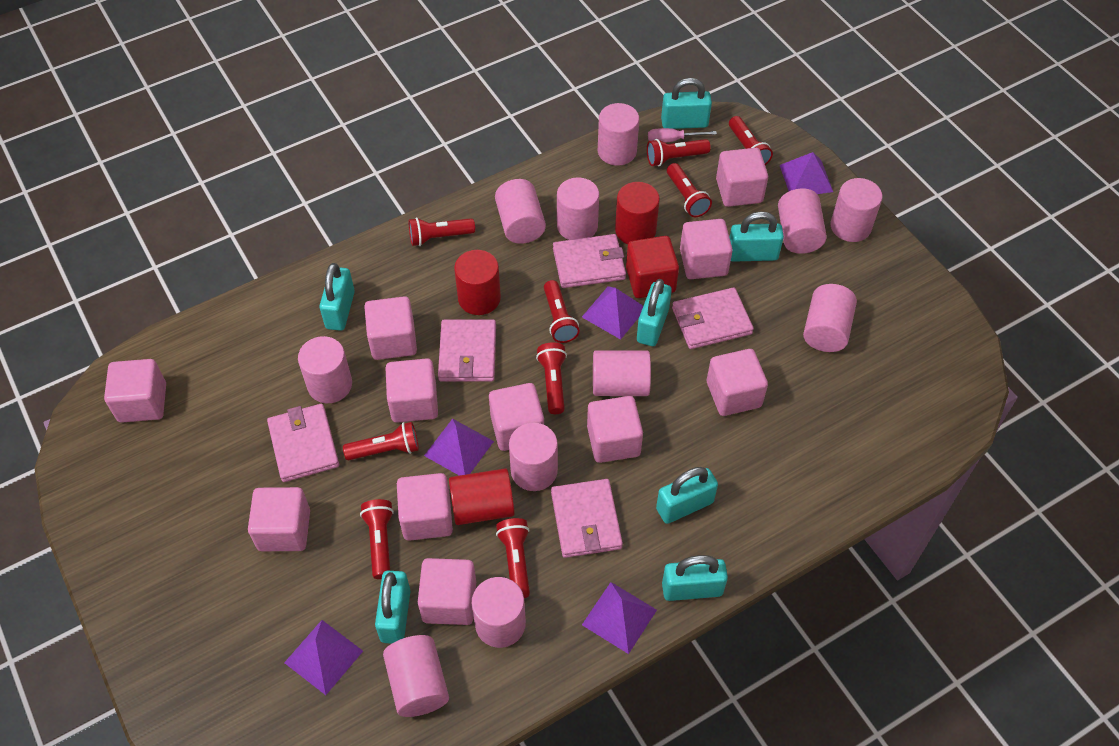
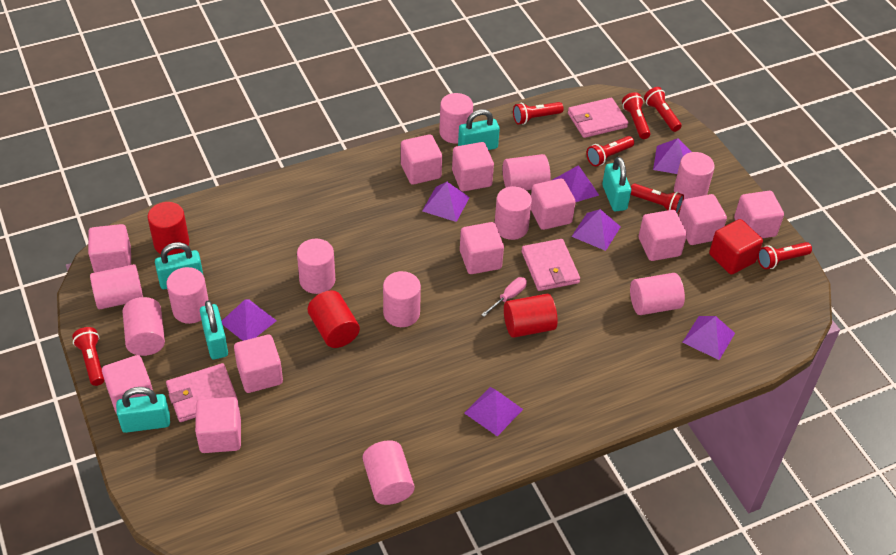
pink wallet: 5 -> 3
purple pyramid: 5 -> 7
red flashlight: 9 -> 7
turquoise padlock: 7 -> 5

